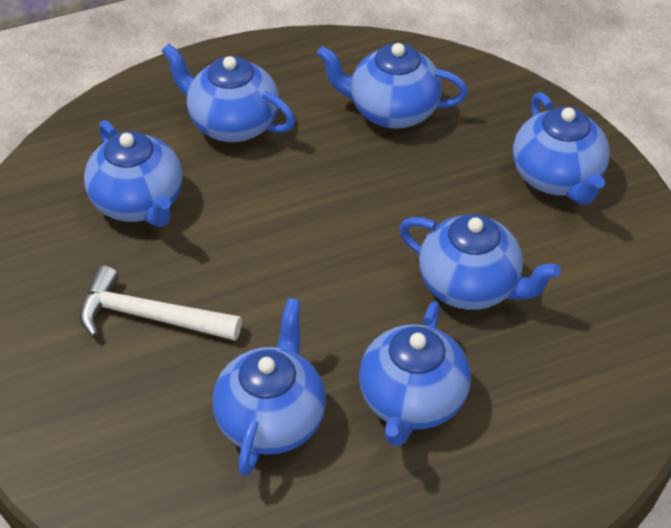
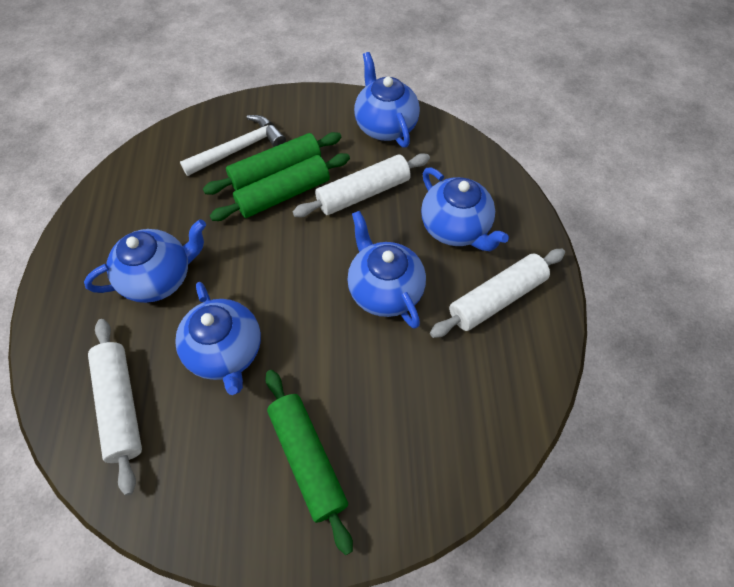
blue teapot: 7 -> 5
green rolling pin: 0 -> 3
white rolling pin: 0 -> 3

